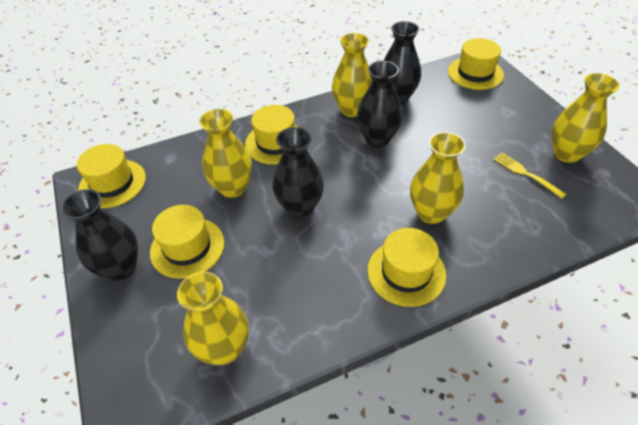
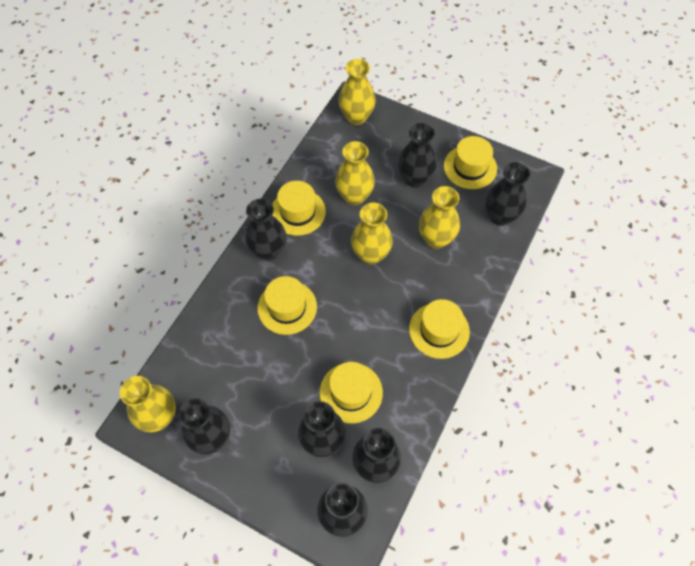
black vase: 4 -> 7
yellow fork: 1 -> 0

